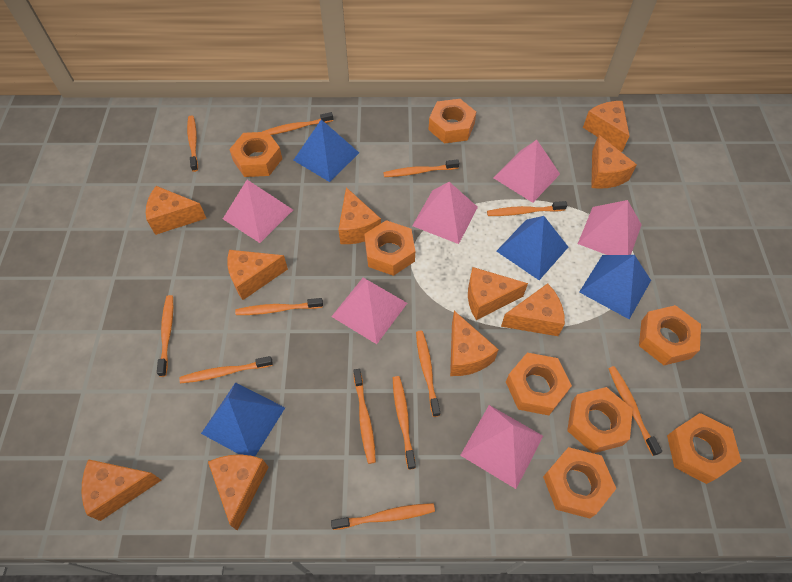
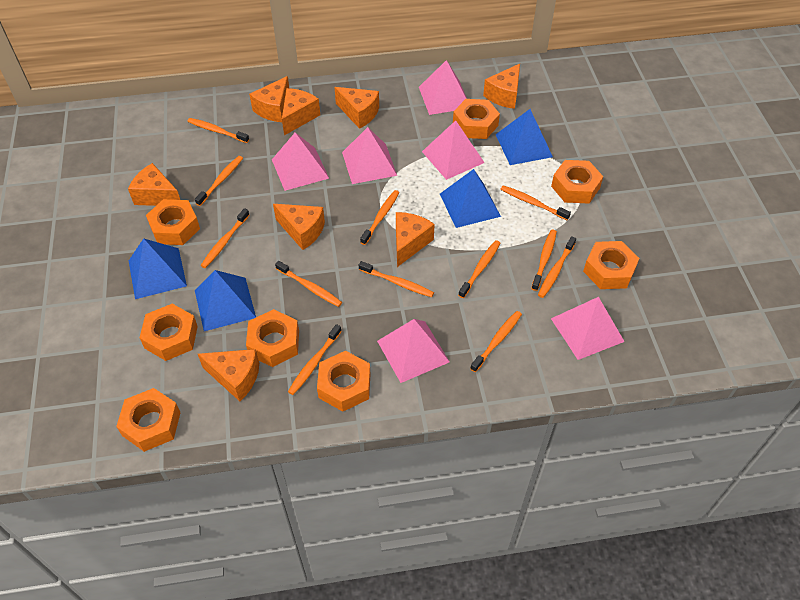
orange cheese: 10 -> 8

